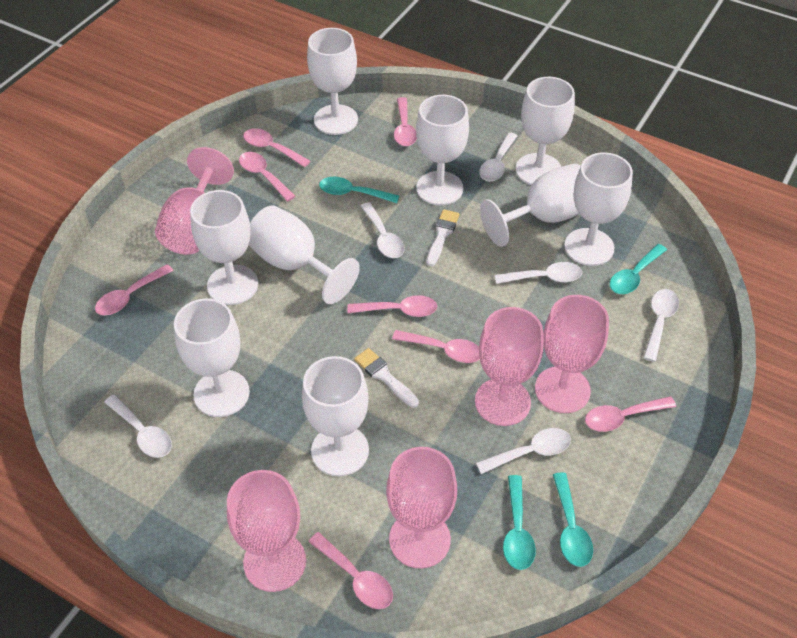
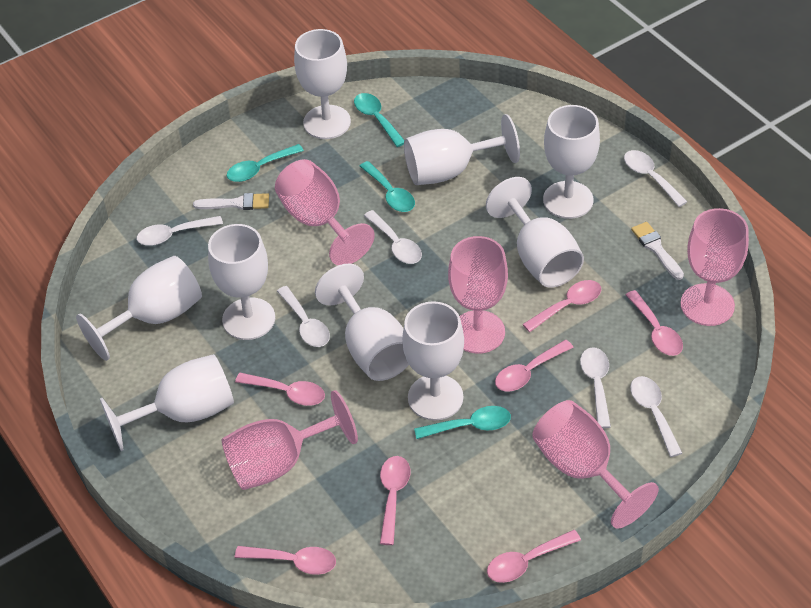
pink spoon: 8 -> 7

